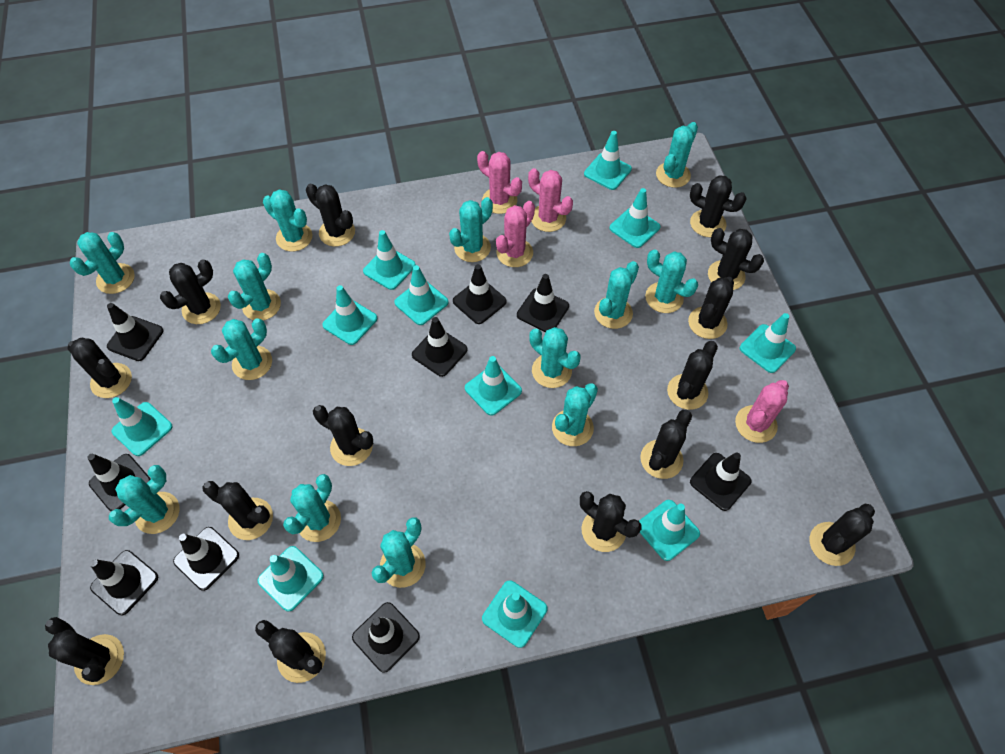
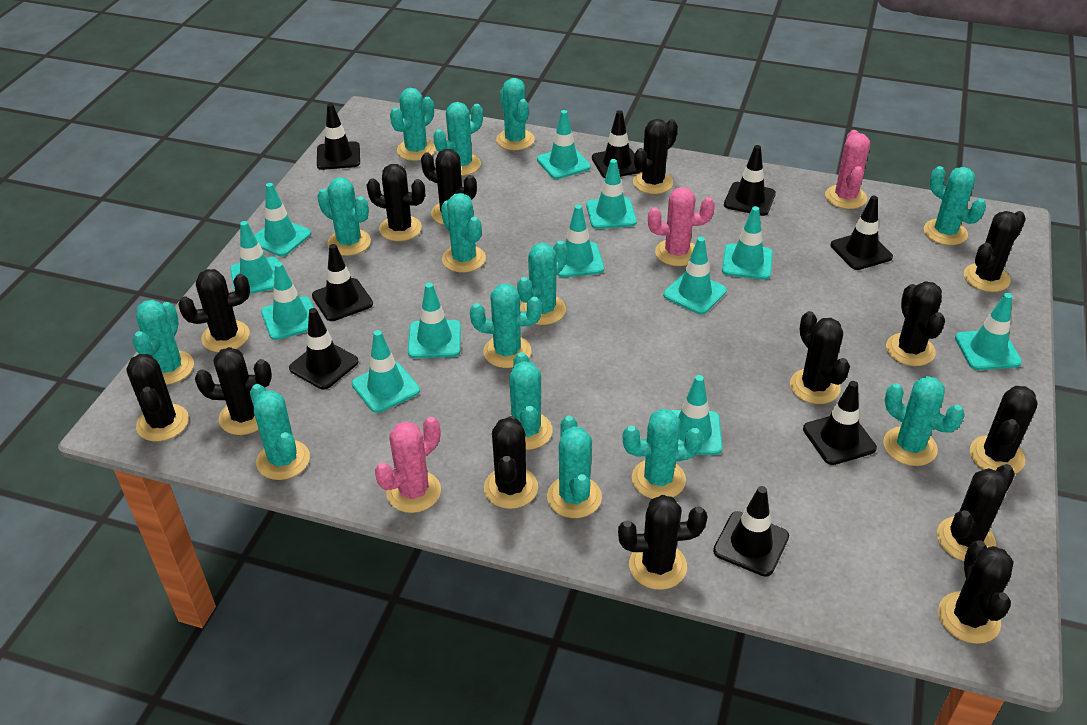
black traffic cone: 9 -> 8
pink cactus: 4 -> 3
turquoise cactus: 13 -> 14
turquoise traffic cone: 11 -> 12

